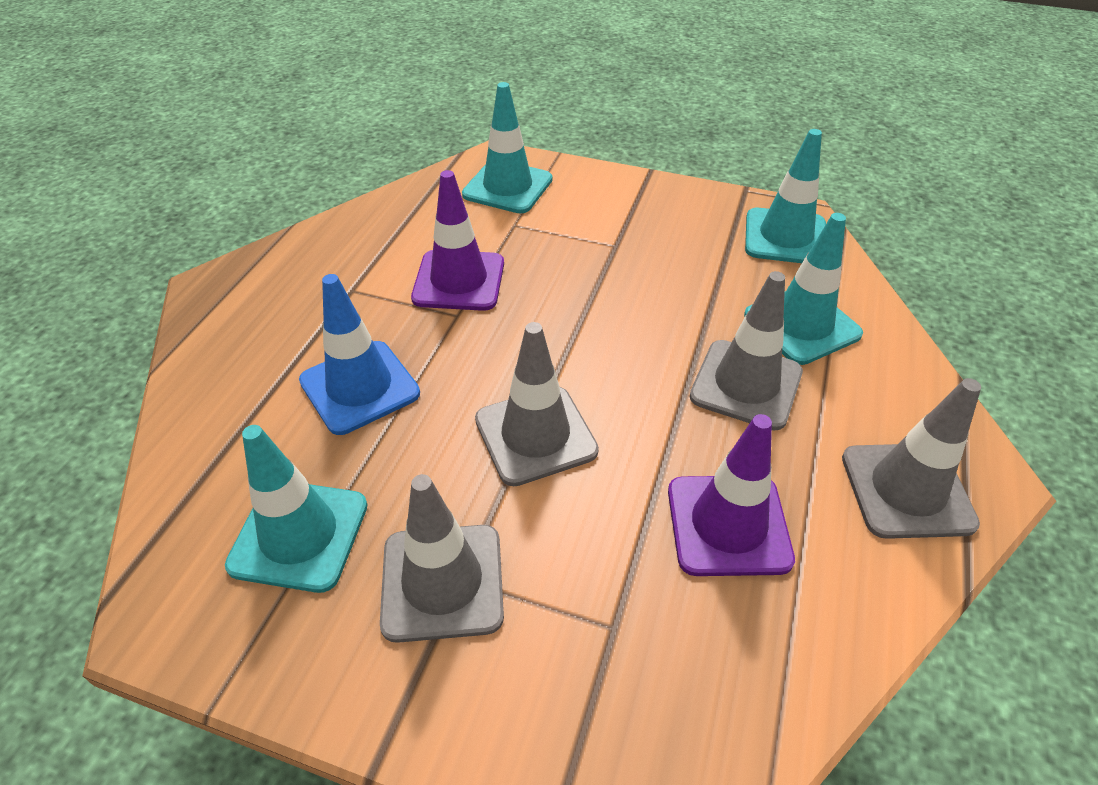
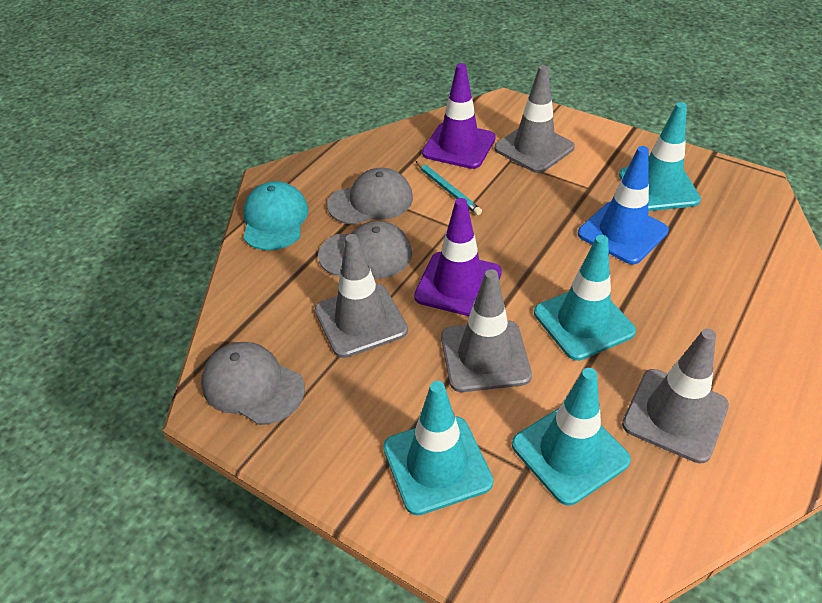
grey cap: 0 -> 3
turquoise cap: 0 -> 1
turquoise pencil: 0 -> 1

